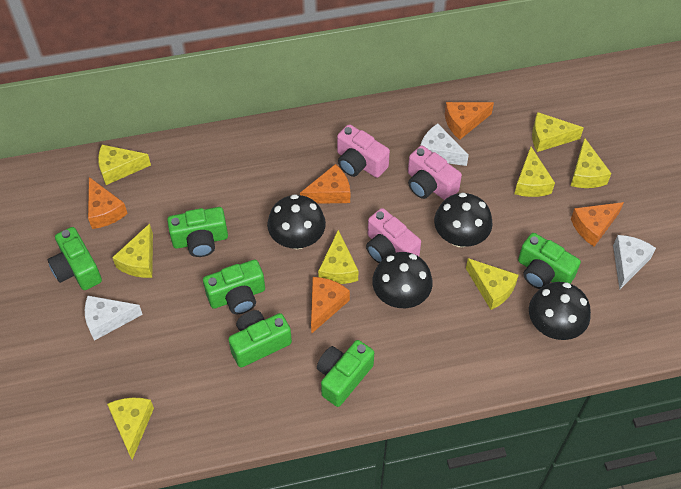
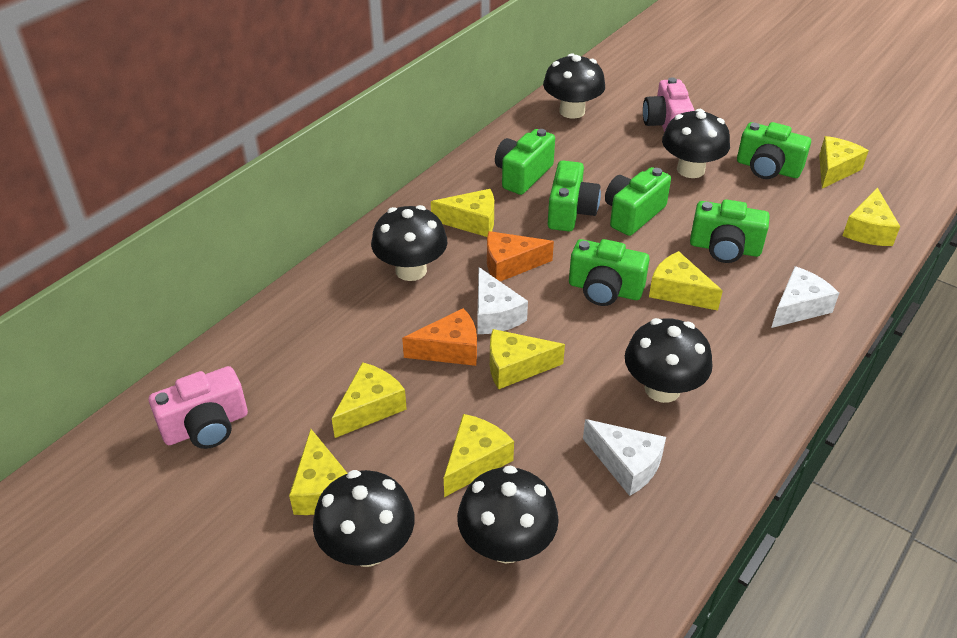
black mushroom: 4 -> 6
orange cheese: 5 -> 2
pink camera: 3 -> 2

